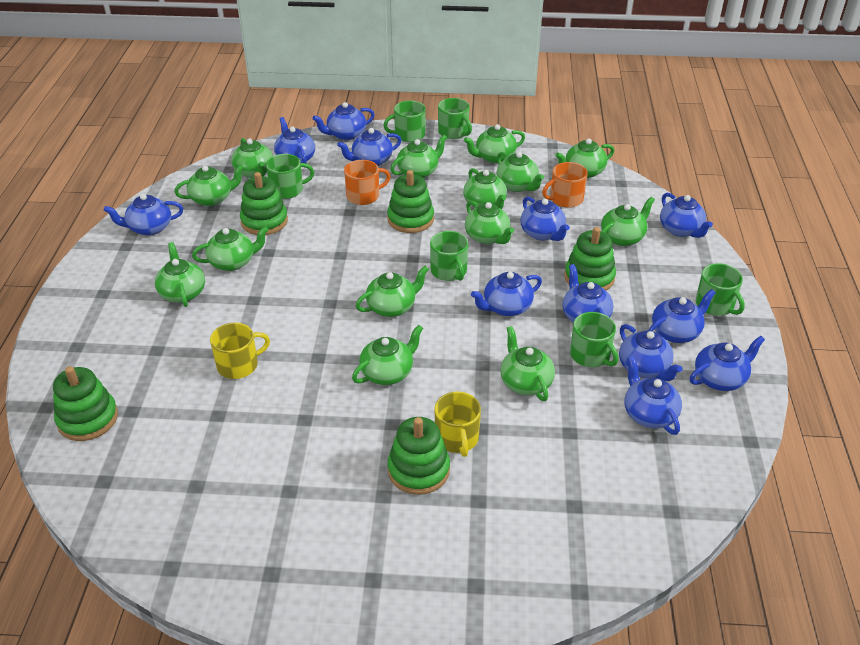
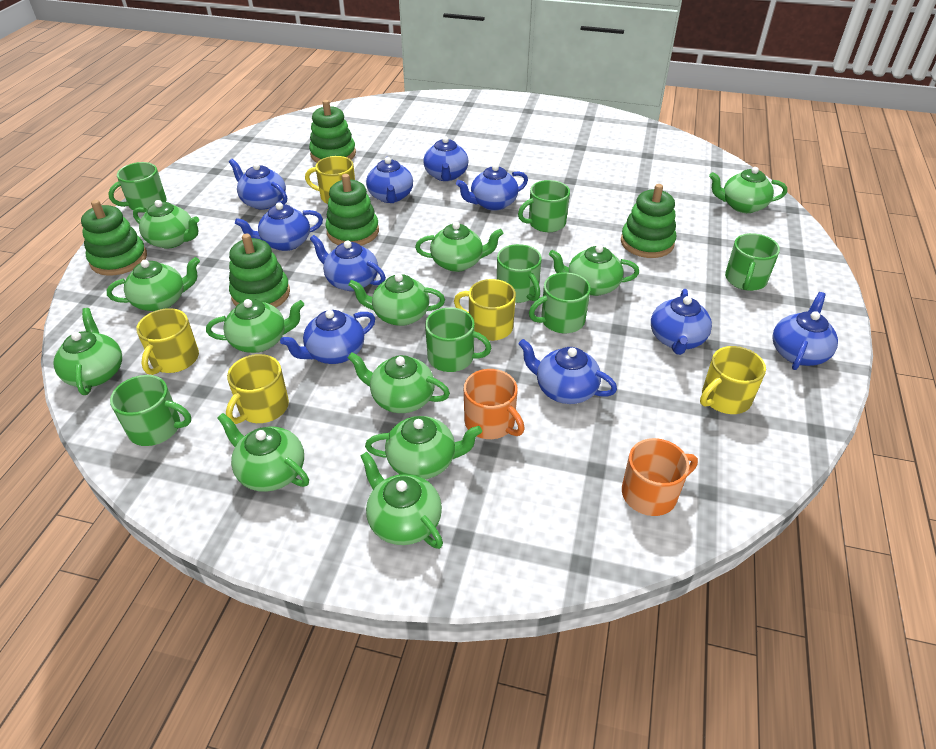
blue teapot: 12 -> 10
green mug: 6 -> 7
green teapot: 14 -> 12
yellow mug: 2 -> 5

